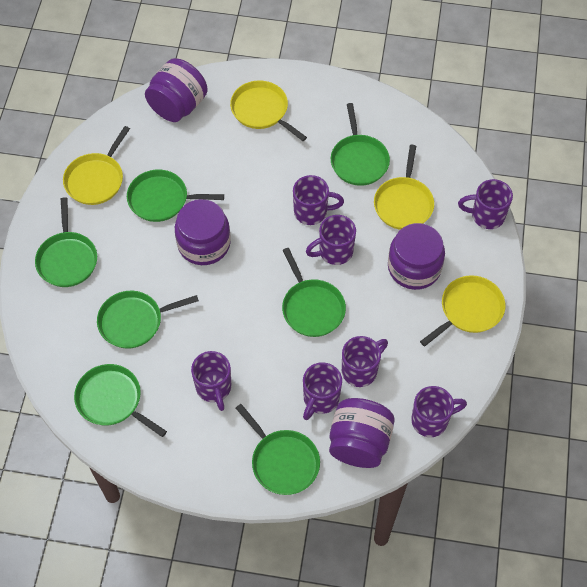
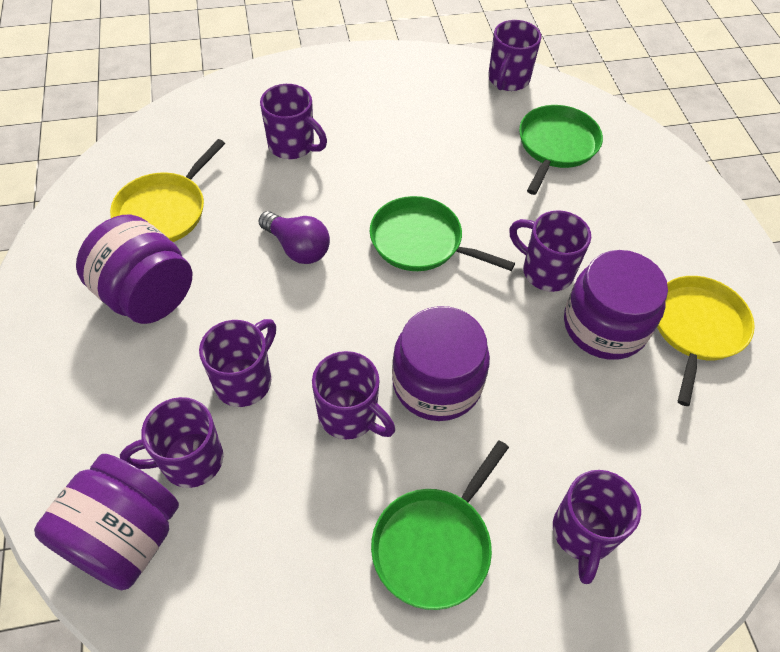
green pan: 7 -> 3
purple light bulb: 0 -> 1
yellow pan: 4 -> 2

